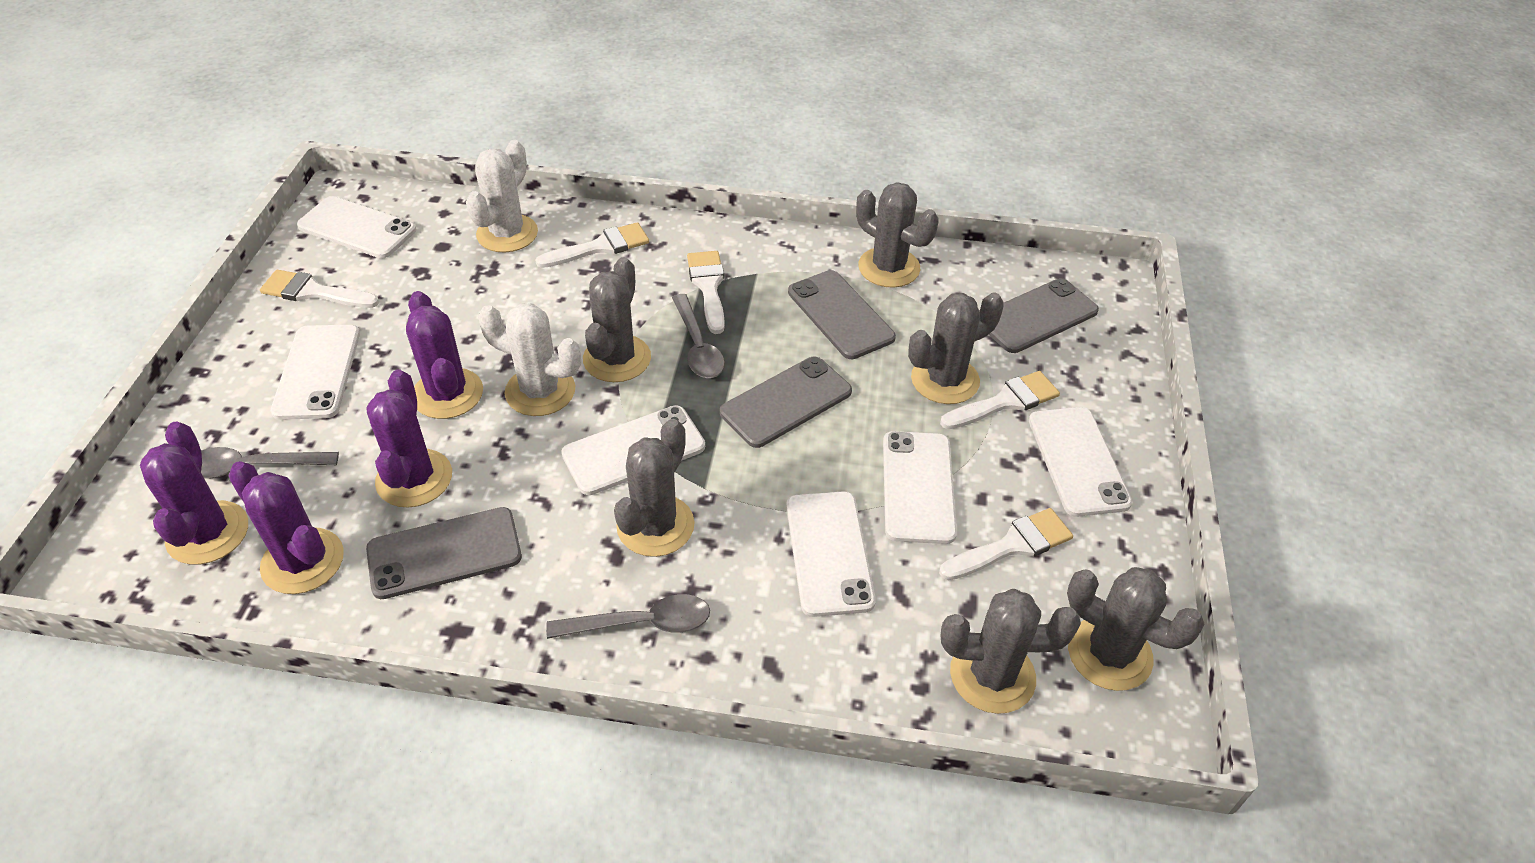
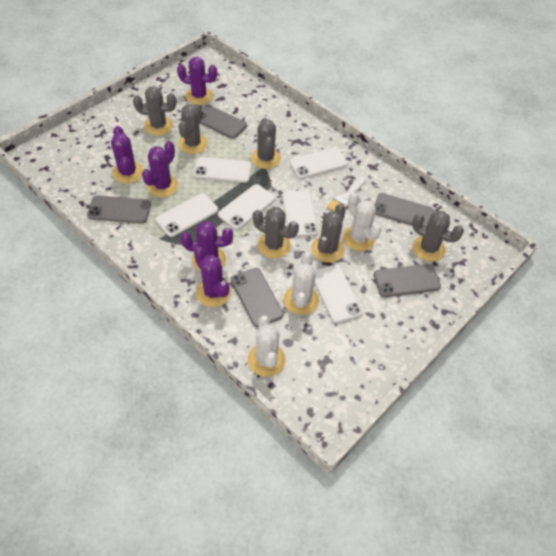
grey phone: 4 -> 5
grey spoon: 3 -> 0
purple cactus: 4 -> 5
white brush: 5 -> 1
white cactus: 2 -> 3

